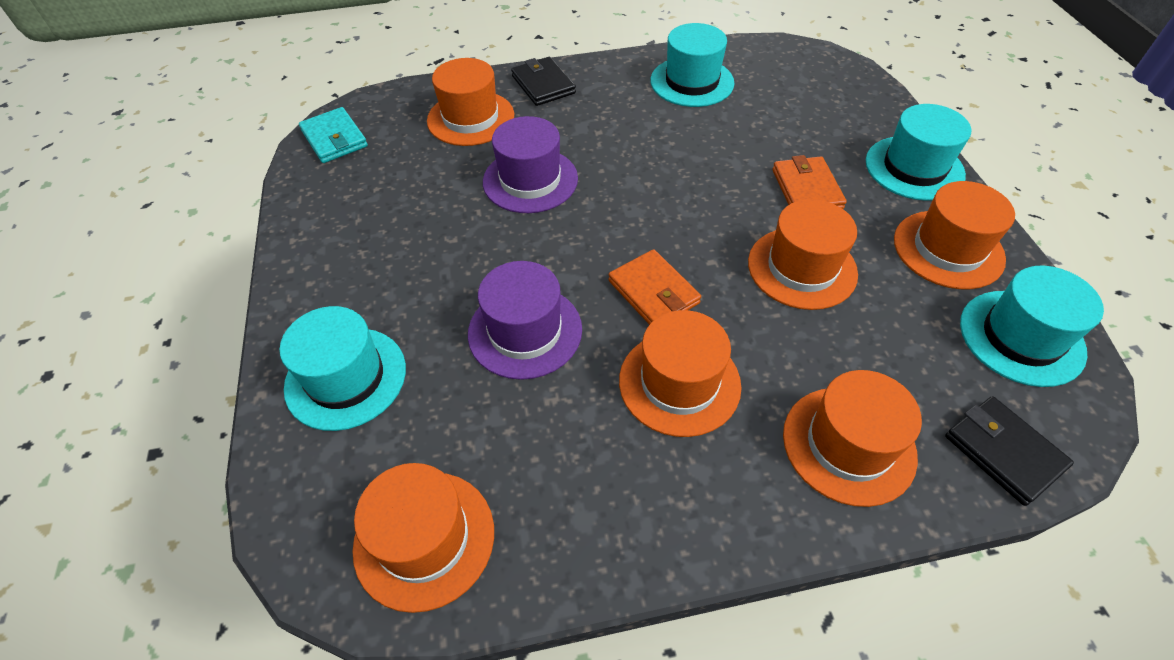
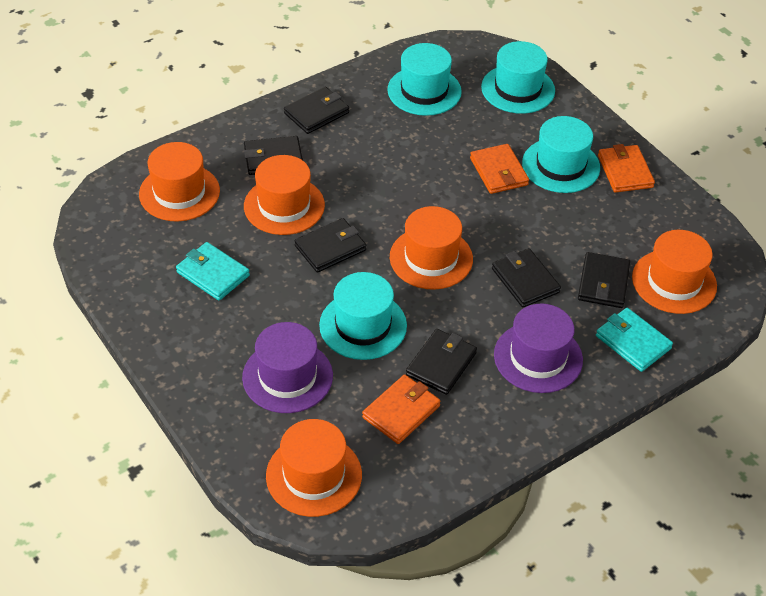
black wallet: 2 -> 6
orange hat: 6 -> 5
orange wallet: 2 -> 3
turquoise wallet: 1 -> 2

